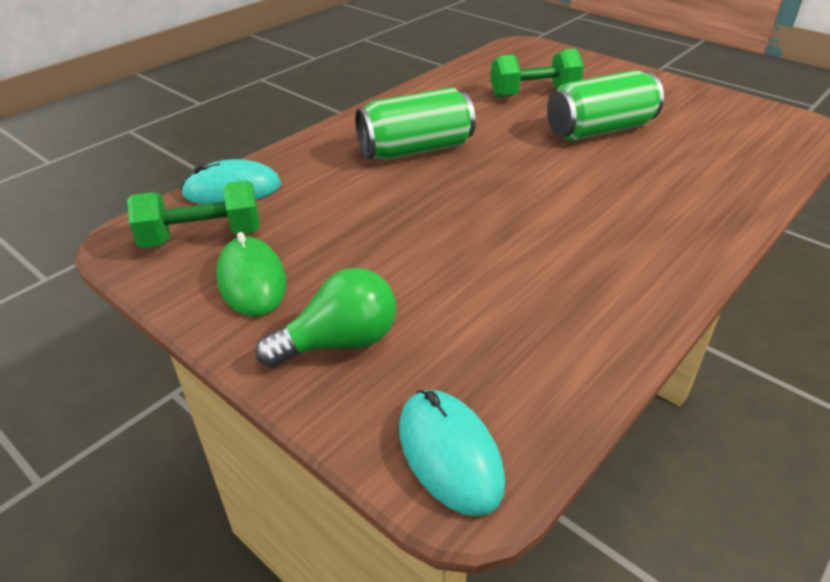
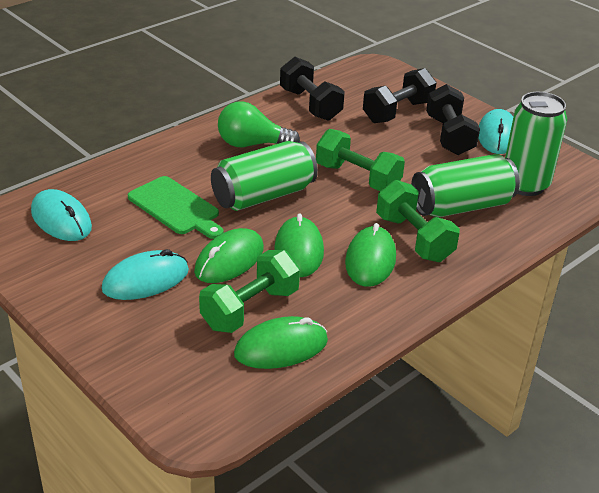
black dumbbell: 0 -> 3
green can: 2 -> 3
green cutting board: 0 -> 1
green dumbbell: 2 -> 3
green mouse: 1 -> 4
turquoise mouse: 2 -> 3

